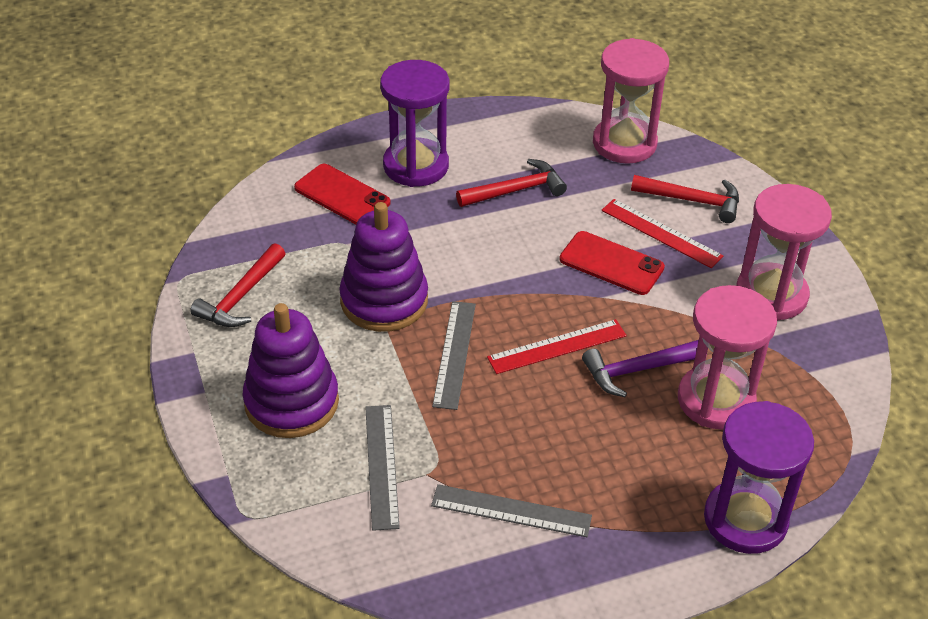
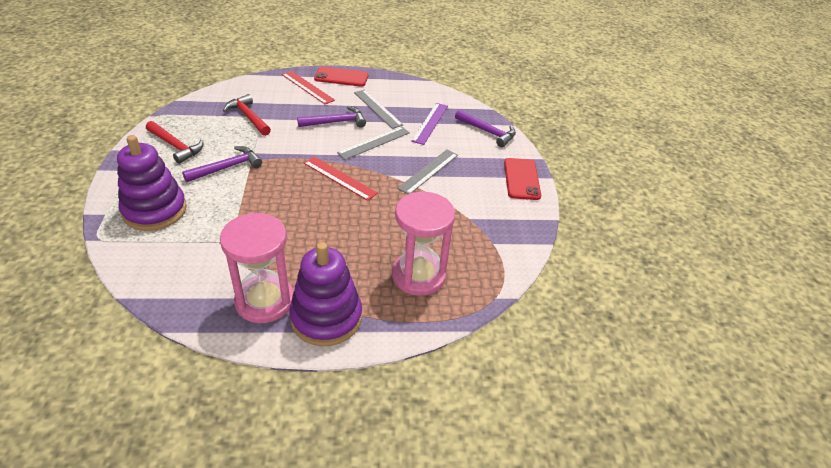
pink hourglass: 3 -> 2
purple hammer: 1 -> 3
purple hourglass: 2 -> 0
purple ruler: 0 -> 1
red hammer: 3 -> 2

